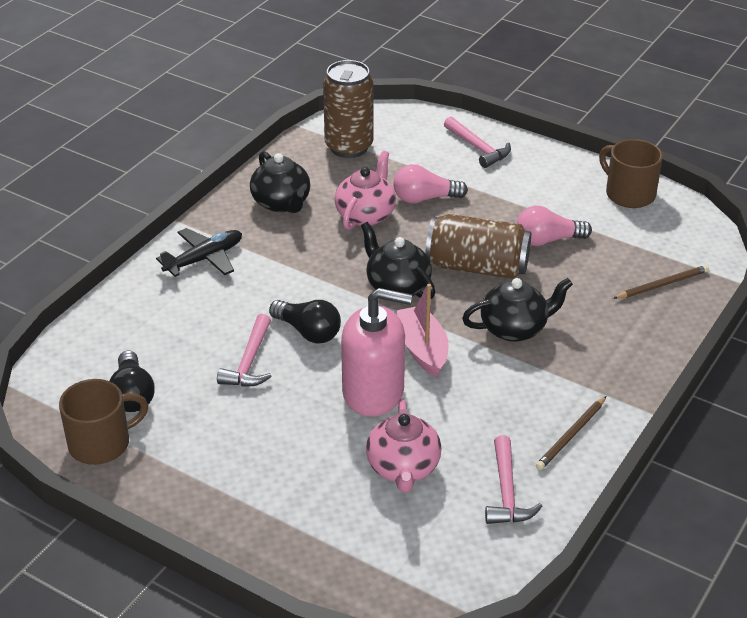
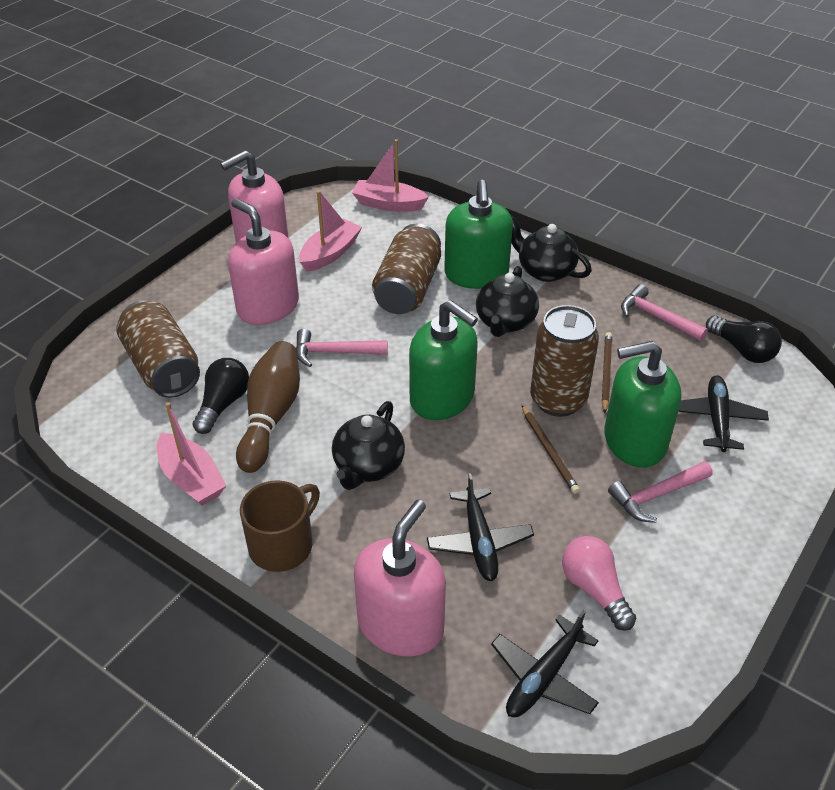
black plane: 1 -> 3
brown bowling pin: 0 -> 1
brown can: 2 -> 3
brown mug: 2 -> 1
green soap dispenser: 0 -> 3
pink boat: 1 -> 3
pink light bulb: 2 -> 1
pink soap dispenser: 1 -> 3
pink teapot: 2 -> 0

